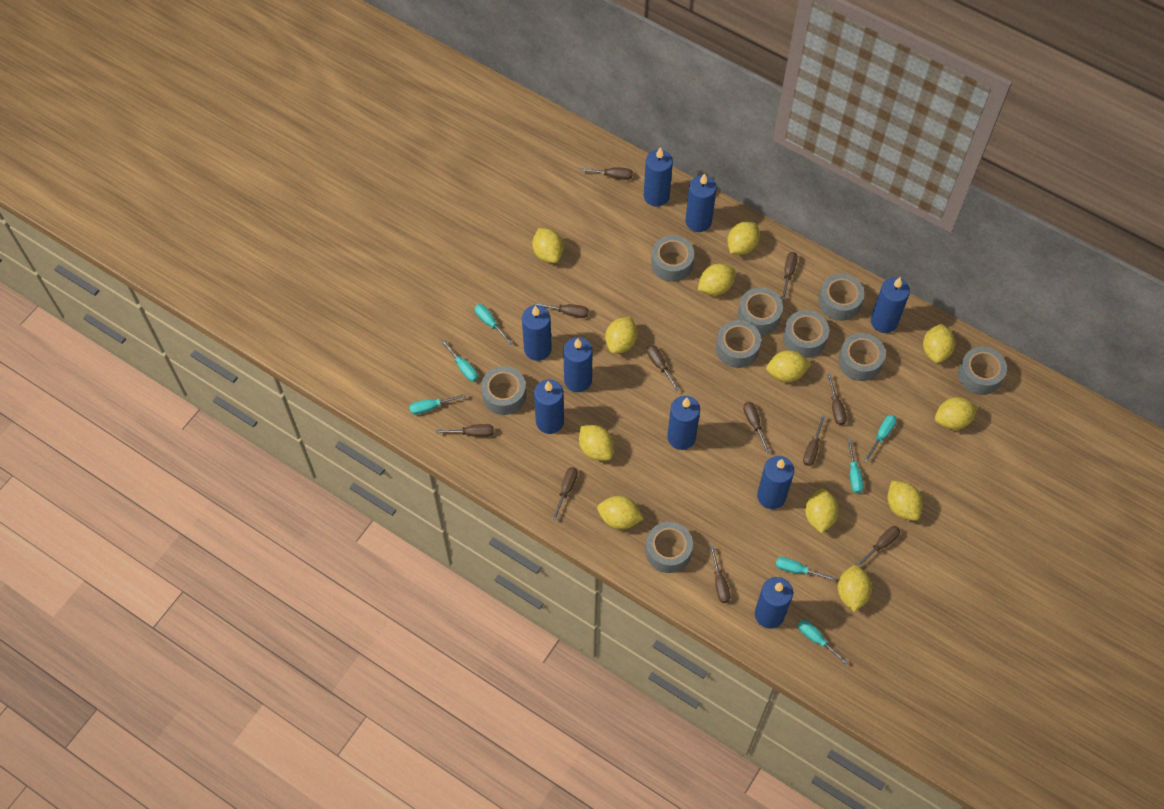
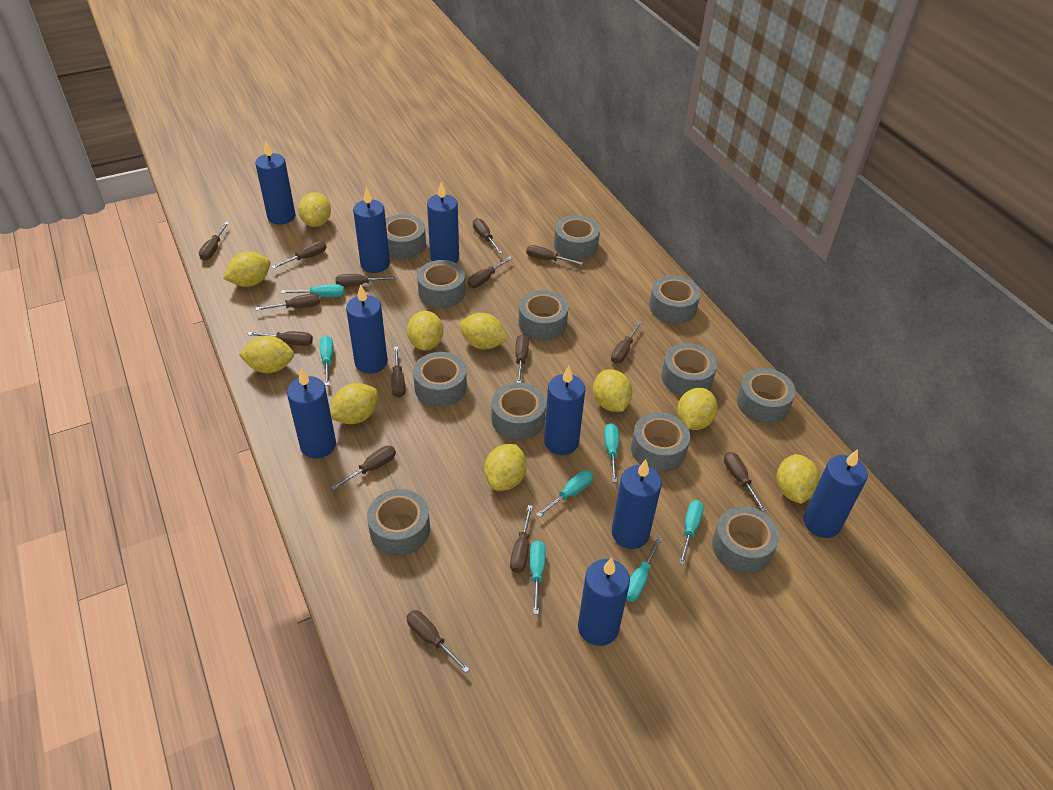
brown screwdriver: 11 -> 15
grey tape: 9 -> 12
yellow lemon: 12 -> 10

